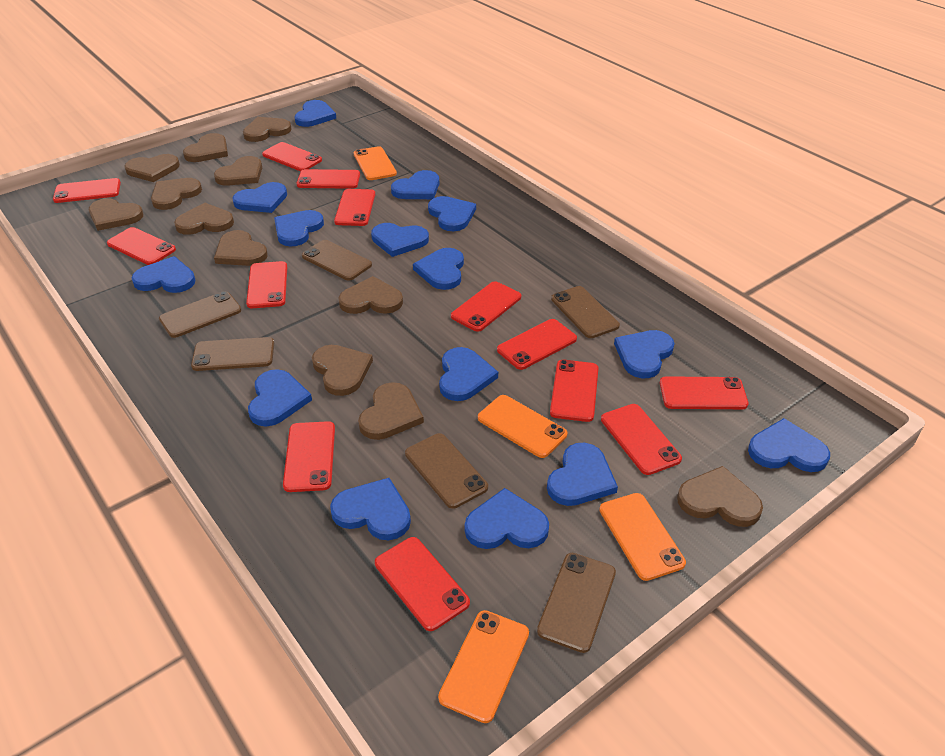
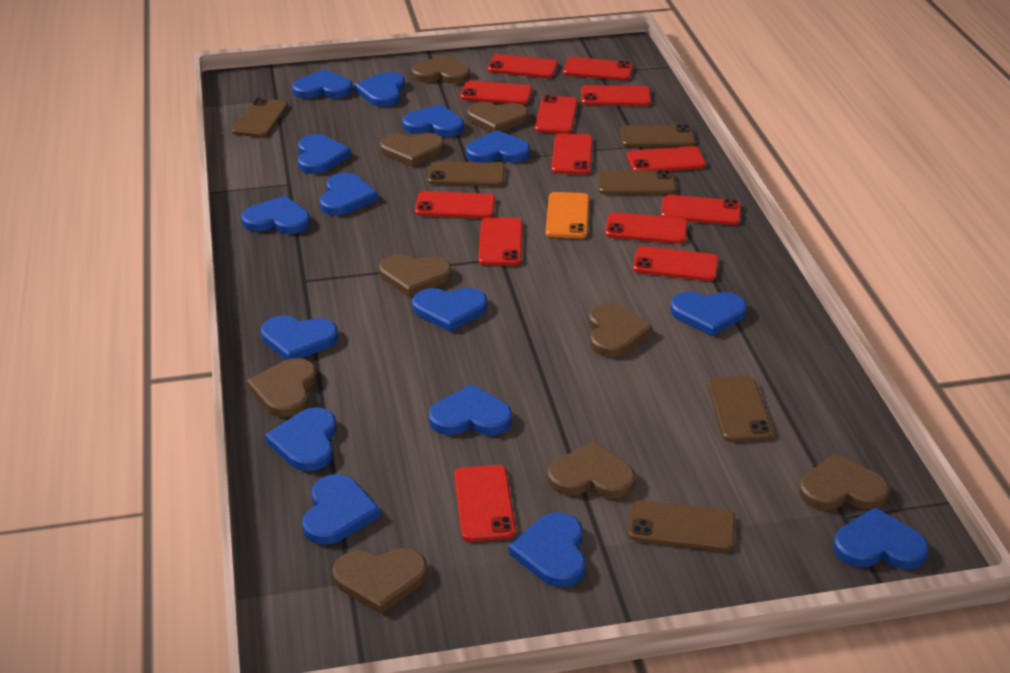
brown heart: 12 -> 9
orange phone: 4 -> 1

